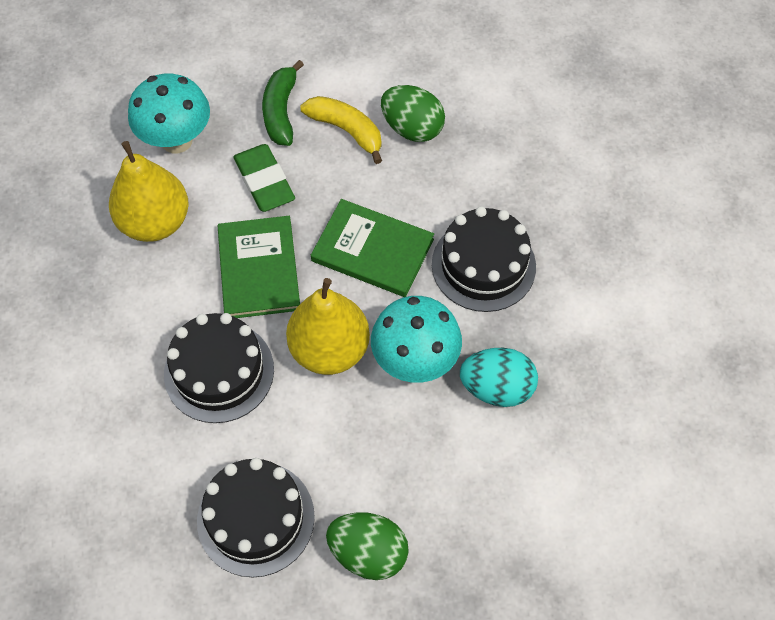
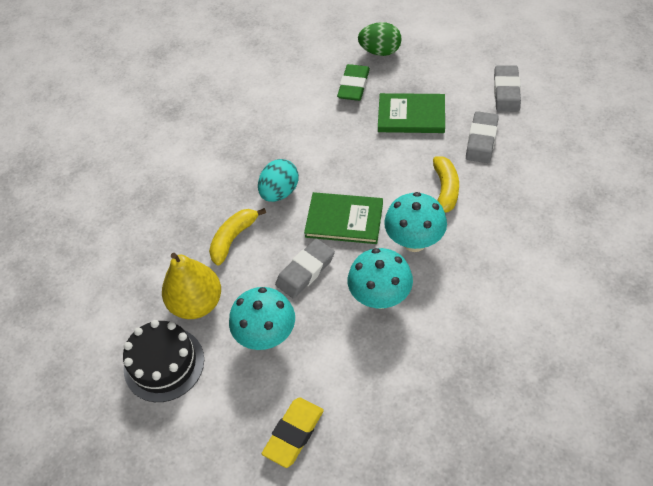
black cake: 3 -> 1
green banana: 1 -> 0
green egg: 2 -> 1
grey eraser: 0 -> 3
turquoise mushroom: 2 -> 3
yellow banana: 1 -> 2
yellow eraser: 0 -> 1
yellow pear: 2 -> 1

